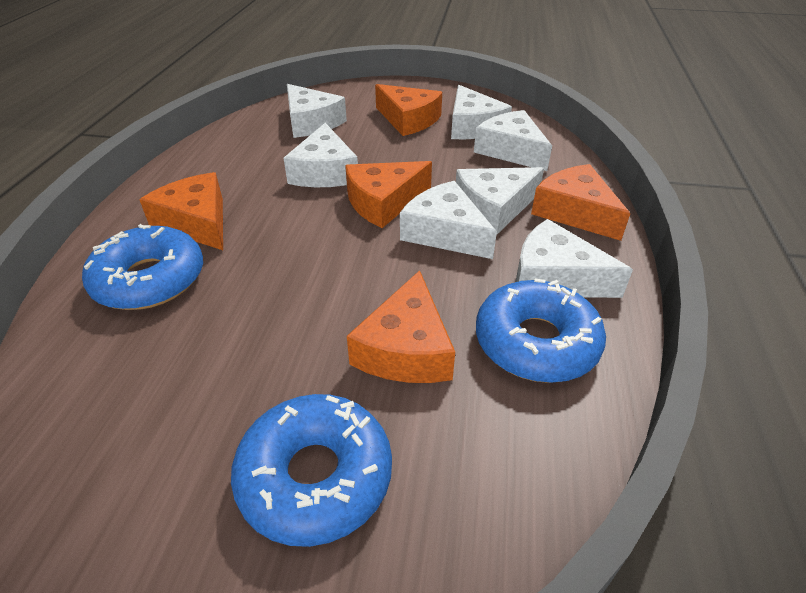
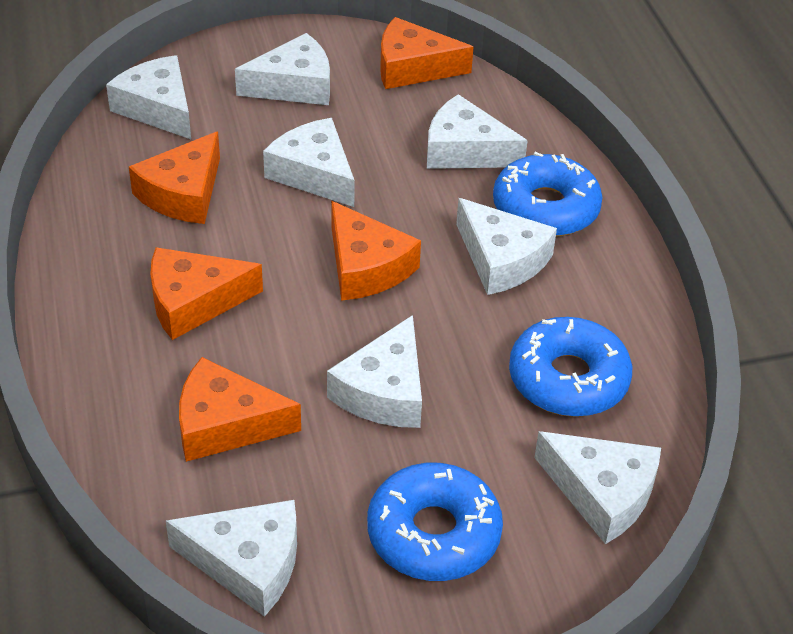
white cheese: 7 -> 8

